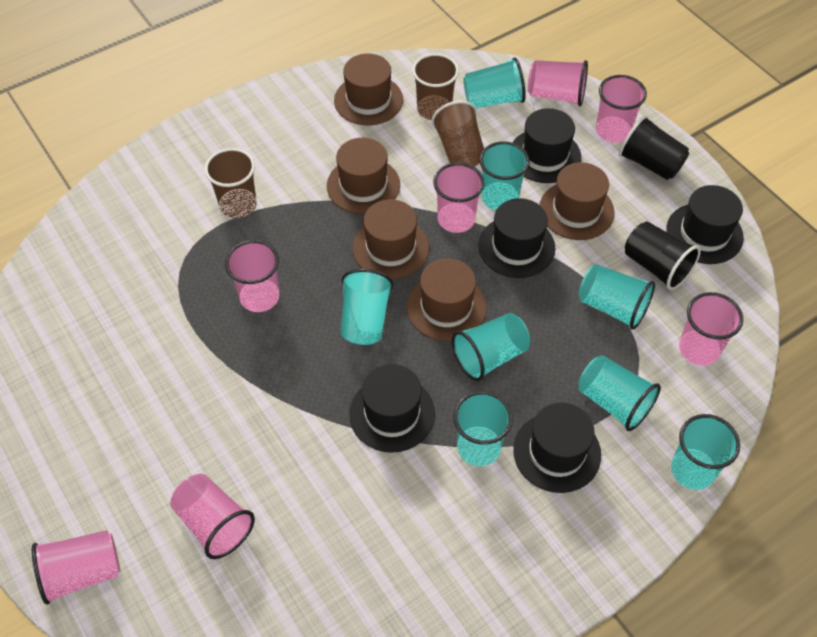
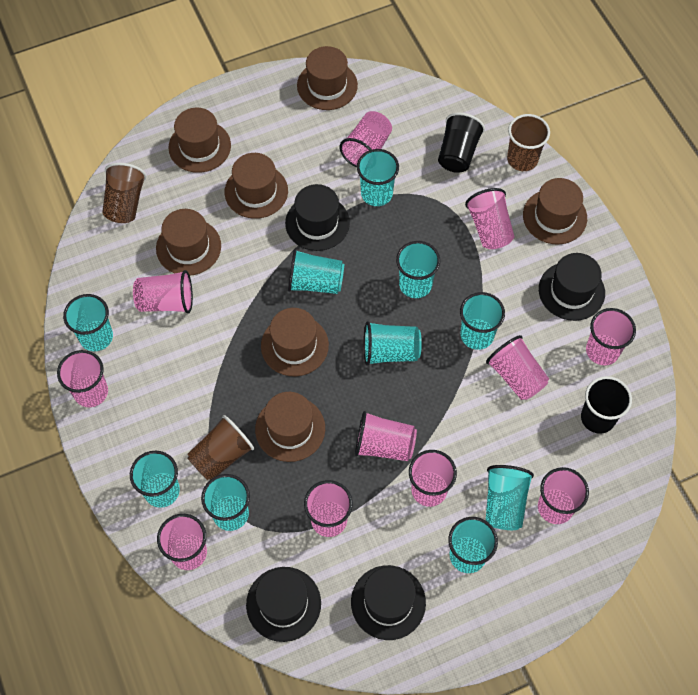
black hat: 5 -> 4
brown hat: 5 -> 7
pink cup: 7 -> 11
turquoise cup: 8 -> 10

